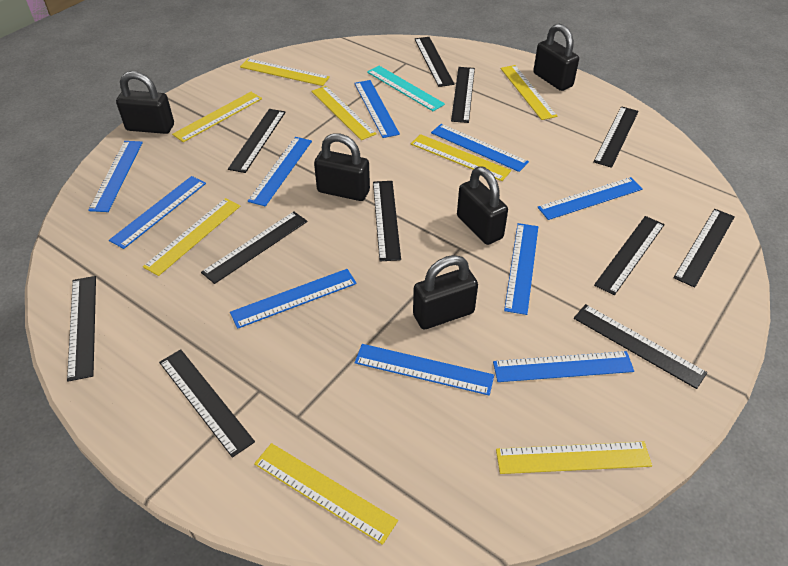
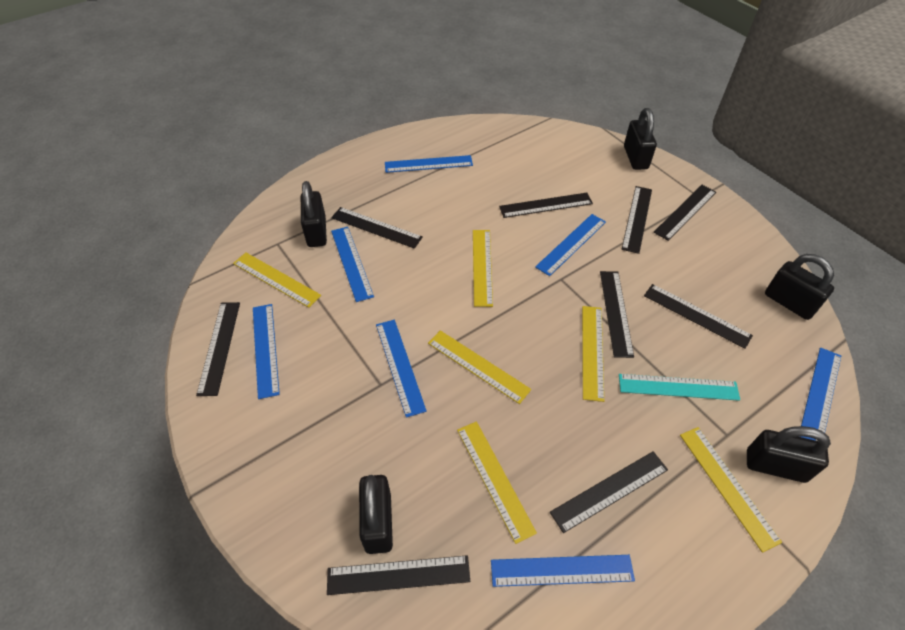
black ruler: 11 -> 9
blue ruler: 10 -> 7
yellow ruler: 8 -> 6

